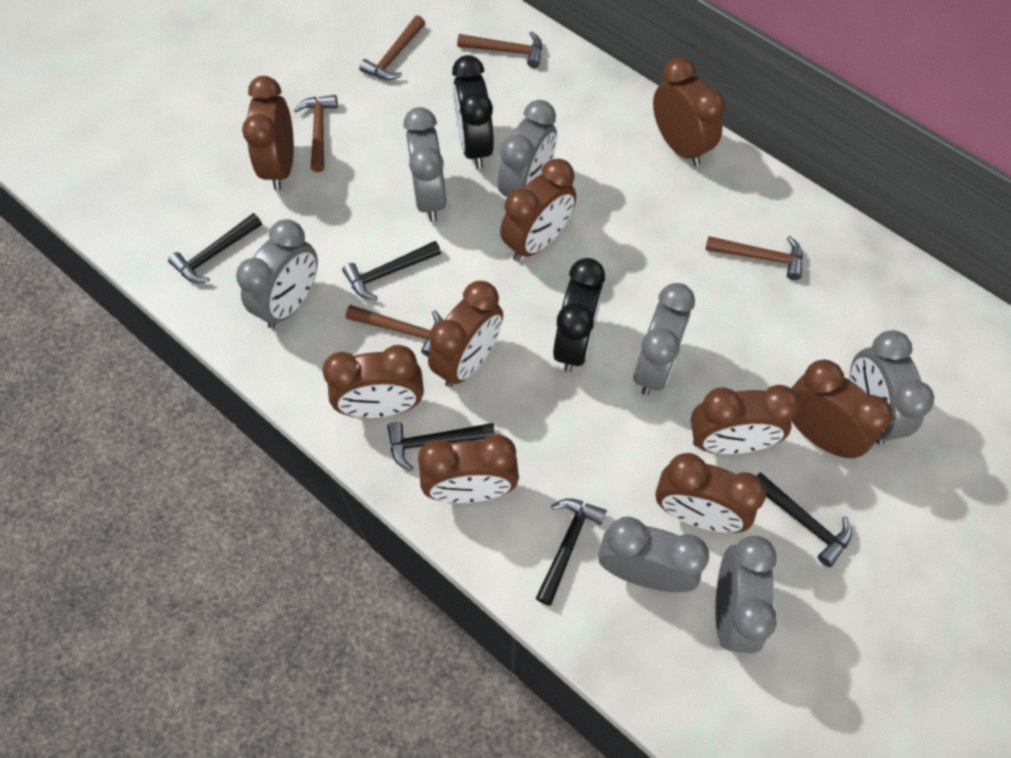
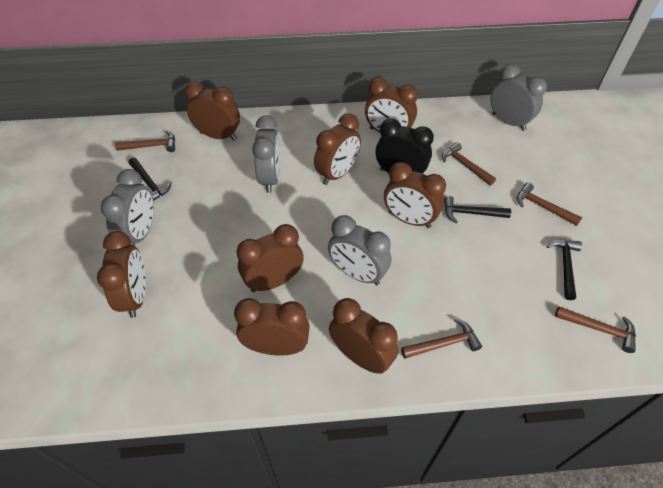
black clock: 2 -> 1
black hammer: 5 -> 3
brown clock: 9 -> 8
grey clock: 7 -> 4

